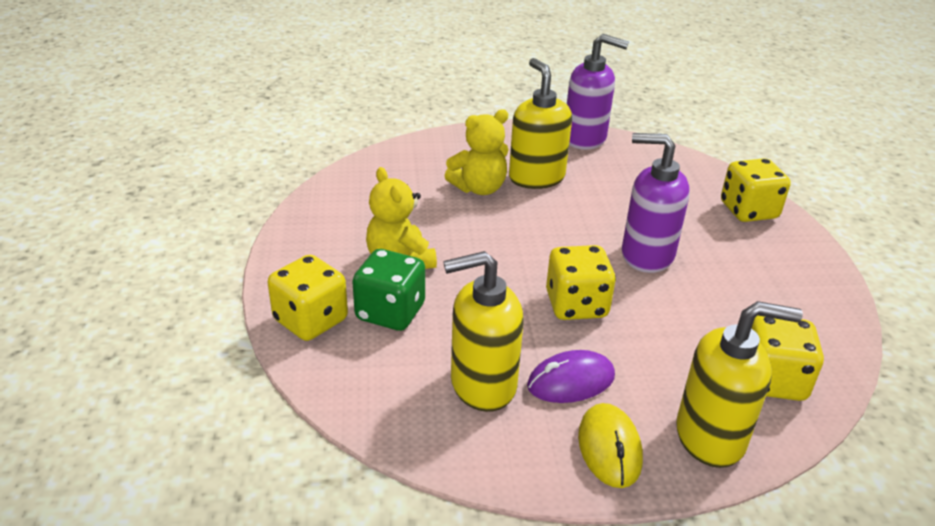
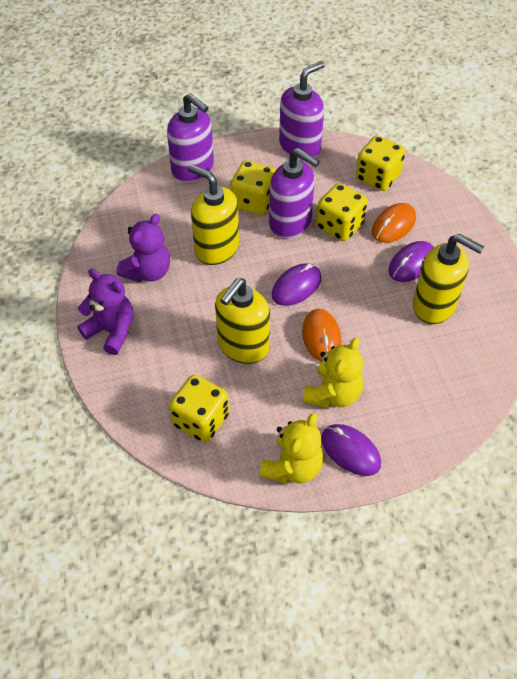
green dice: 1 -> 0
orange mouse: 0 -> 2
purple mouse: 1 -> 3
purple soap dispenser: 2 -> 3
purple teddy bear: 0 -> 2
yellow mouse: 1 -> 0

